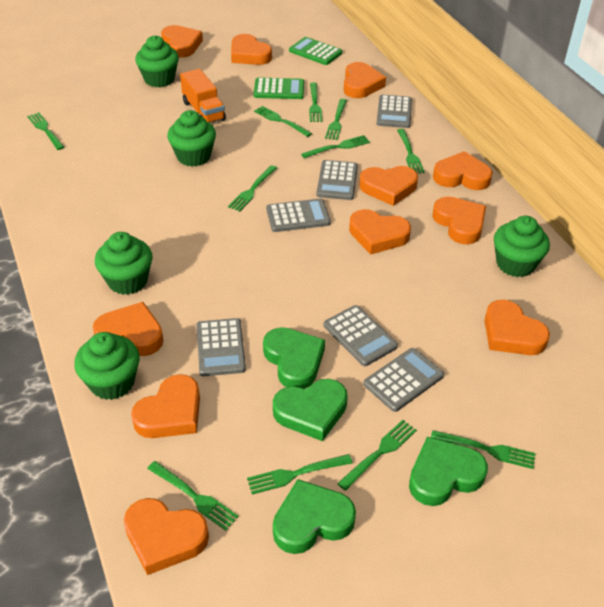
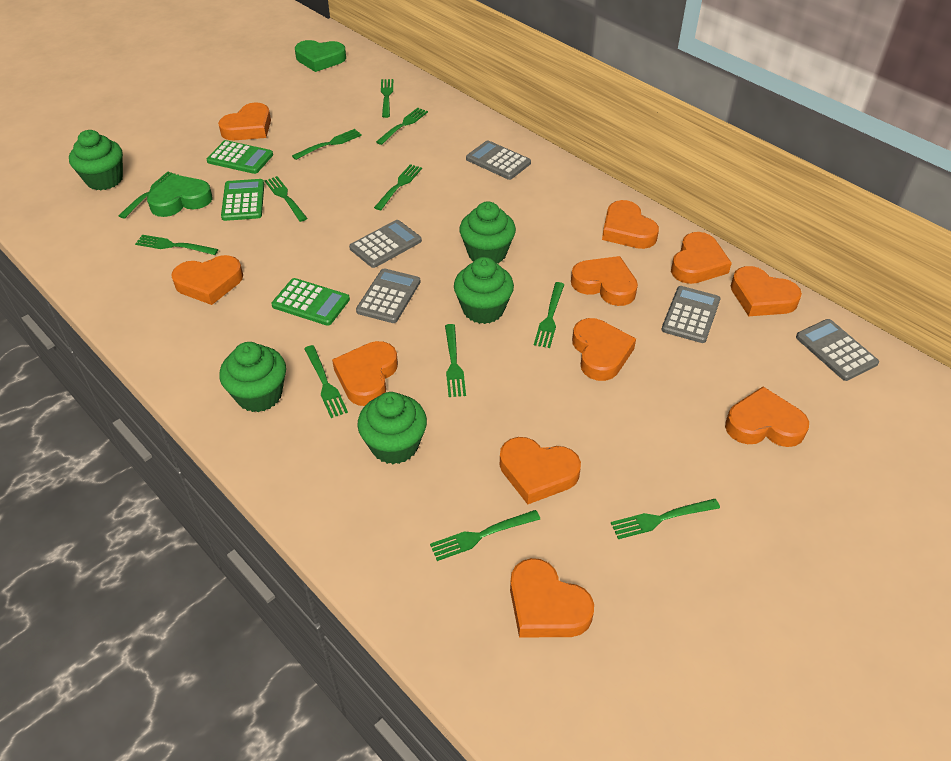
green calculator: 2 -> 3
green fork: 11 -> 12
green heart: 4 -> 2
grey calculator: 6 -> 5
orange truck: 1 -> 0

